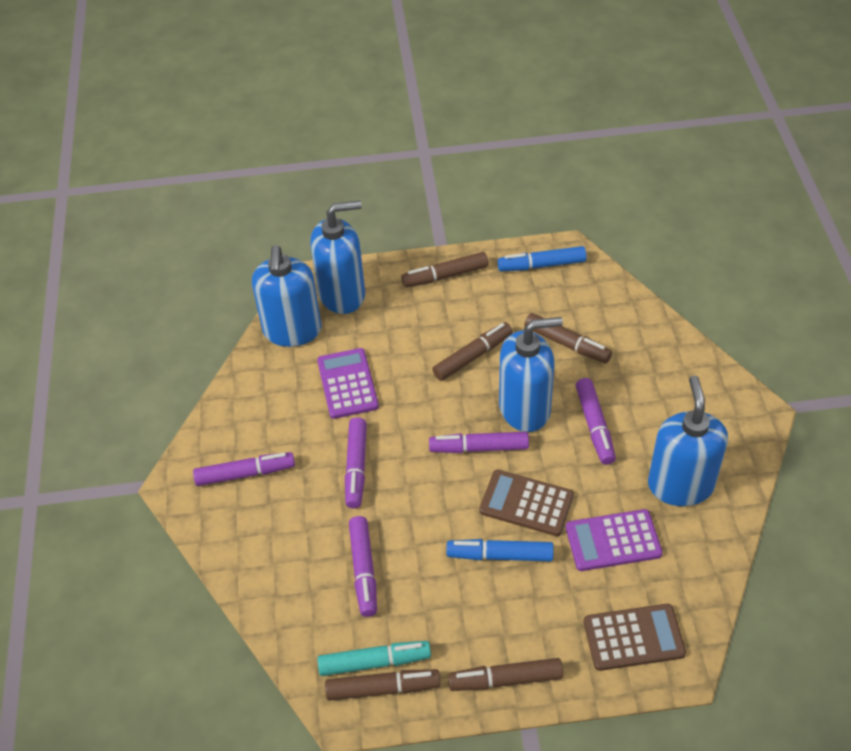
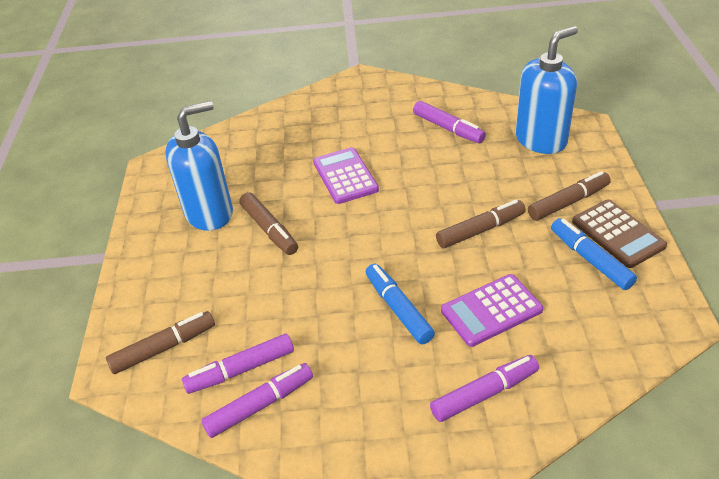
blue soap dispenser: 4 -> 2
brown calculator: 2 -> 1
brown marker: 5 -> 4
purple marker: 5 -> 4
turquoise marker: 1 -> 0

